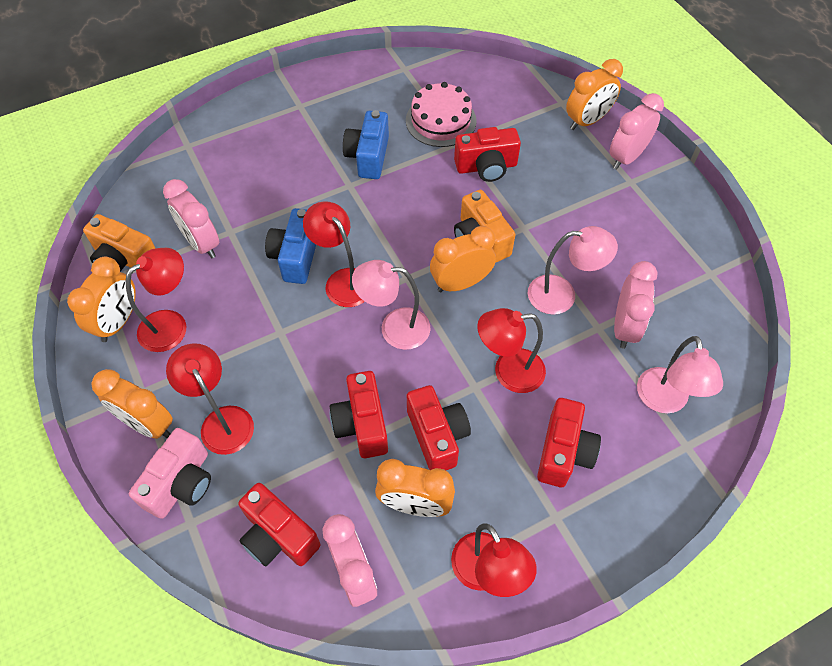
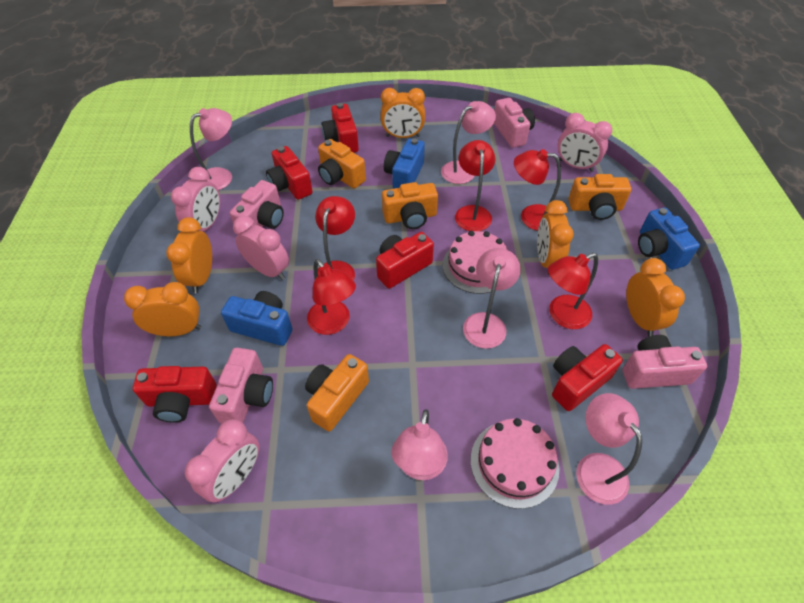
blue camera: 2 -> 3
orange camera: 2 -> 4
pink cake: 1 -> 2
pink camera: 1 -> 4
pink lamp: 3 -> 5

